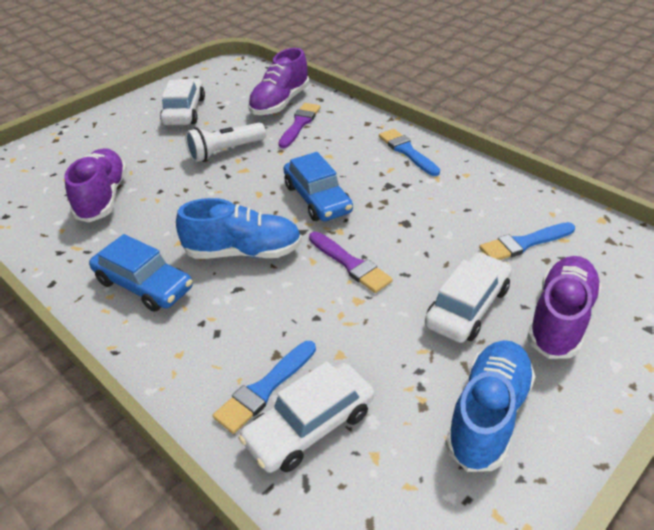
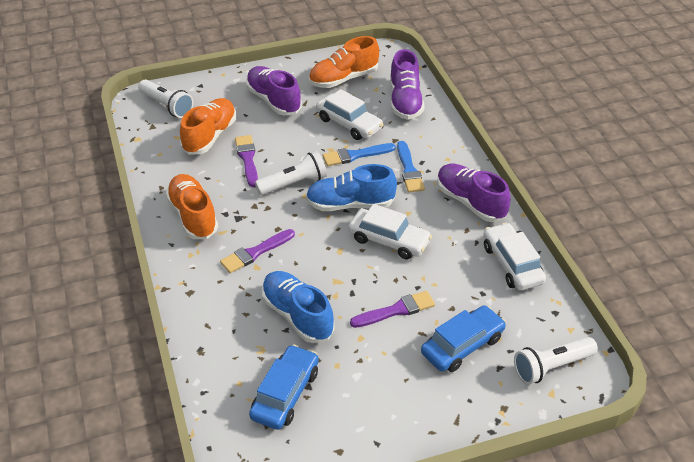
blue brush: 3 -> 2
orange shoe: 0 -> 3
purple brush: 2 -> 3
white flashlight: 1 -> 3

